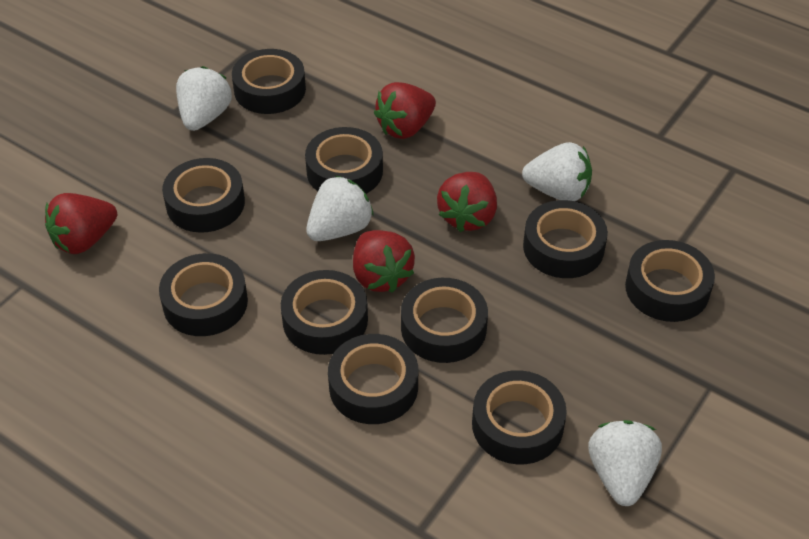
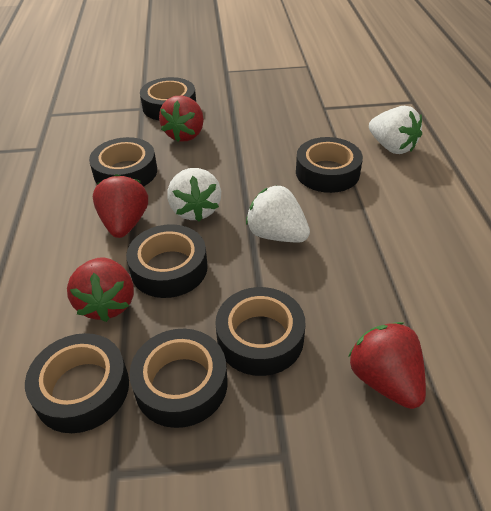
black tape: 10 -> 7
white strawberry: 4 -> 3

